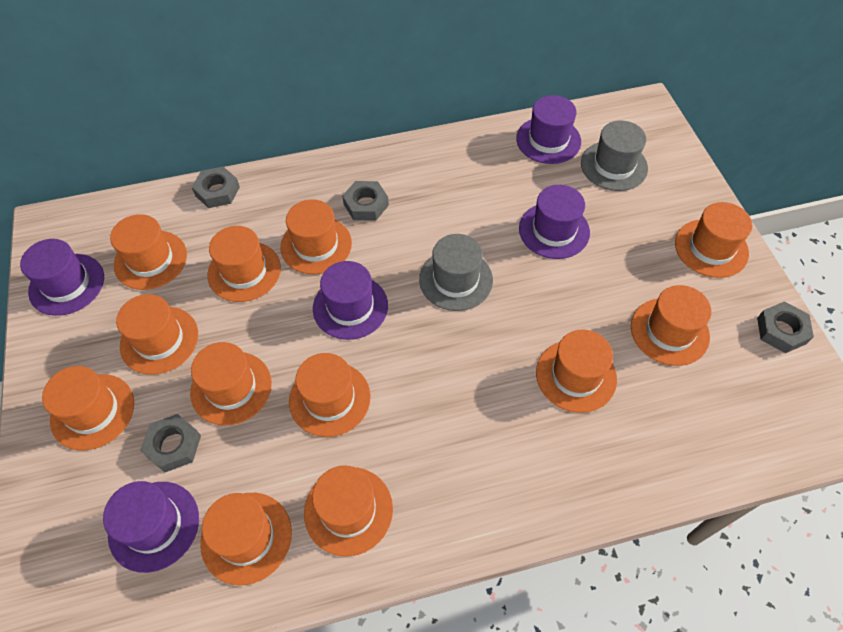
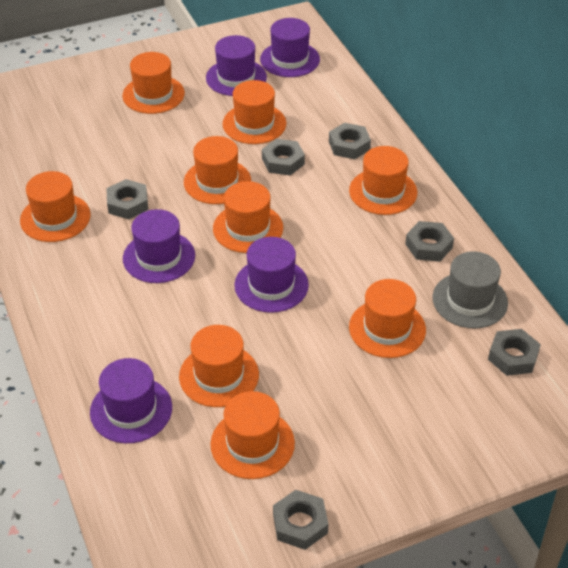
grey hat: 2 -> 1
grey nut: 4 -> 6
orange hat: 12 -> 9

